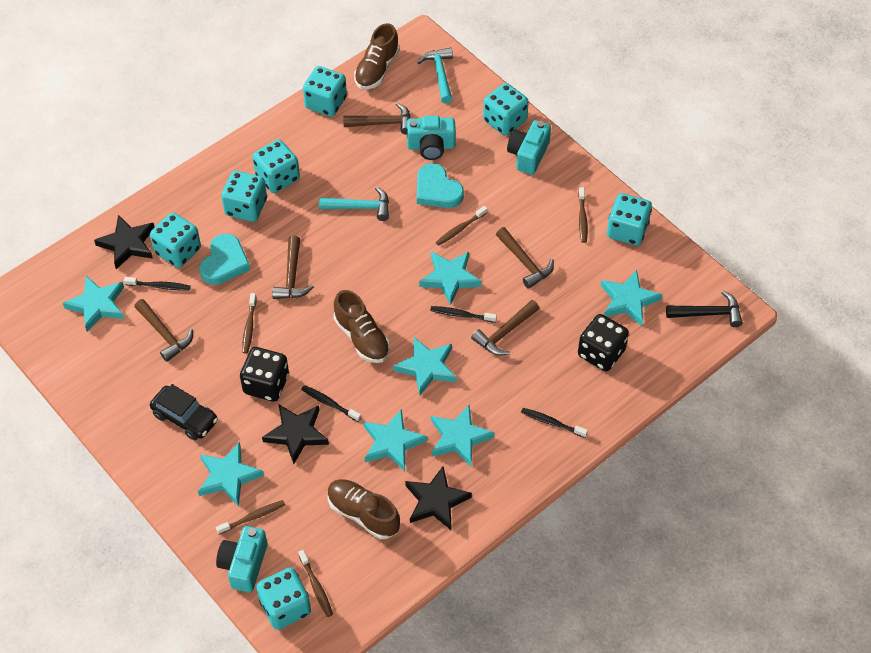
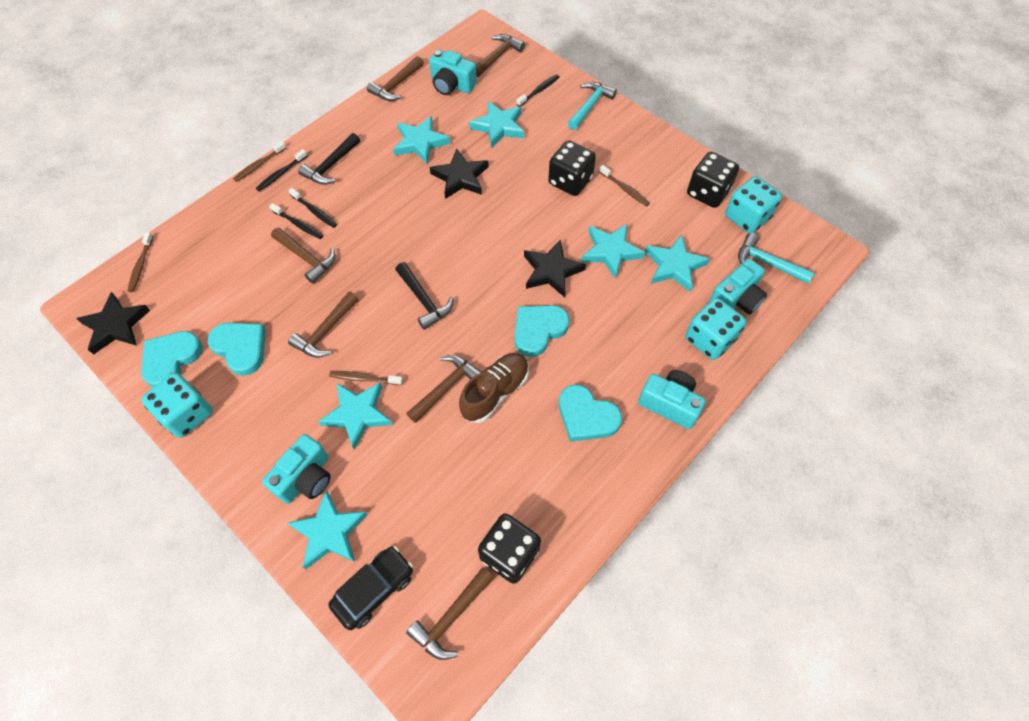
black dice: 2 -> 3
black hammer: 1 -> 2
brown hammer: 5 -> 6
brown shoe: 3 -> 1
brown toothbrush: 5 -> 4
turquoise camera: 3 -> 4
turquoise dice: 7 -> 3
turquoise heart: 2 -> 4
turquoise star: 7 -> 6

